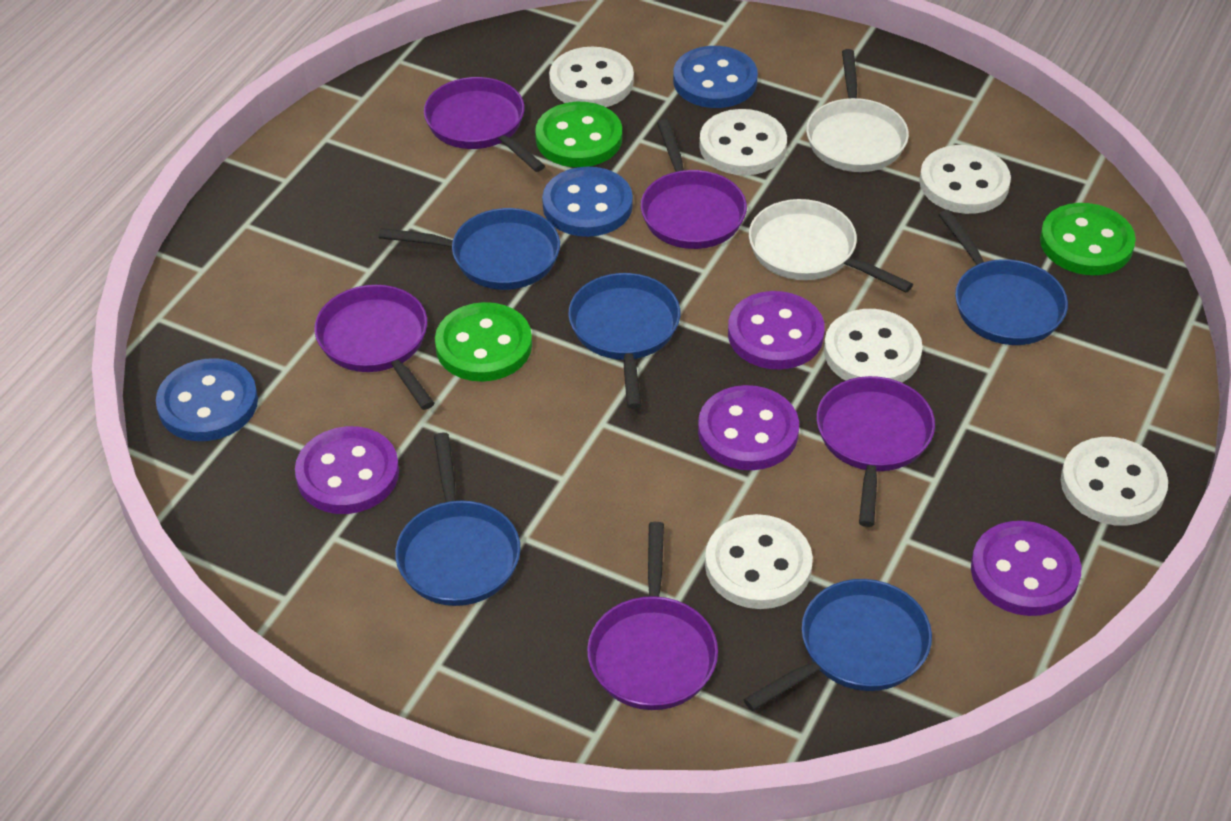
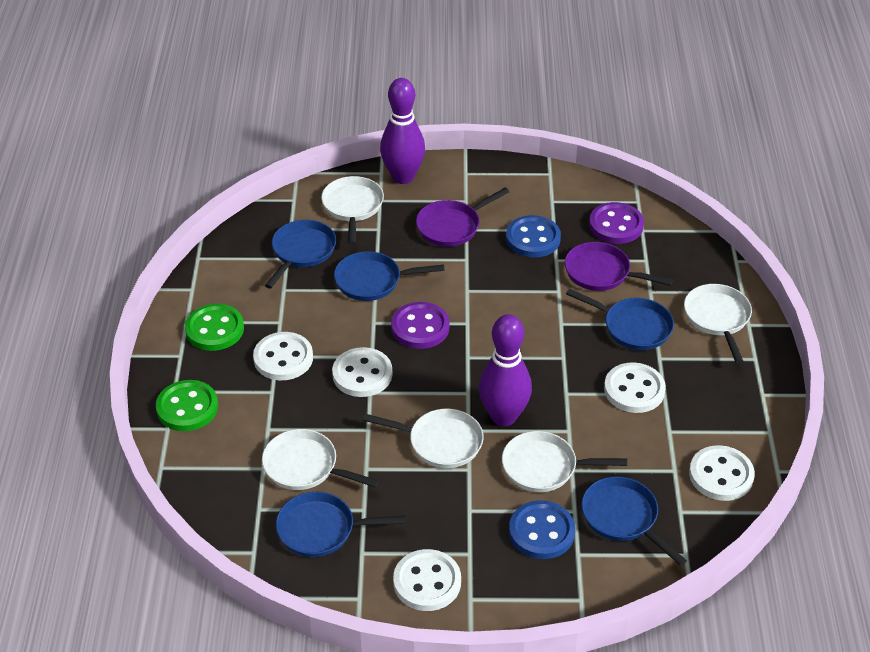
blue button: 3 -> 2
green button: 3 -> 2
purple bowling pin: 0 -> 2
purple button: 4 -> 2
purple pan: 5 -> 2
white button: 6 -> 5
white pan: 2 -> 5

